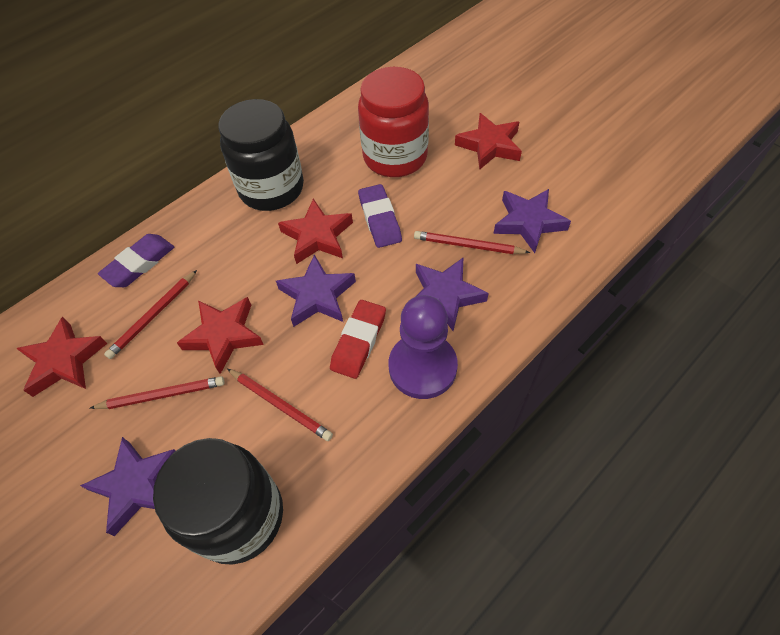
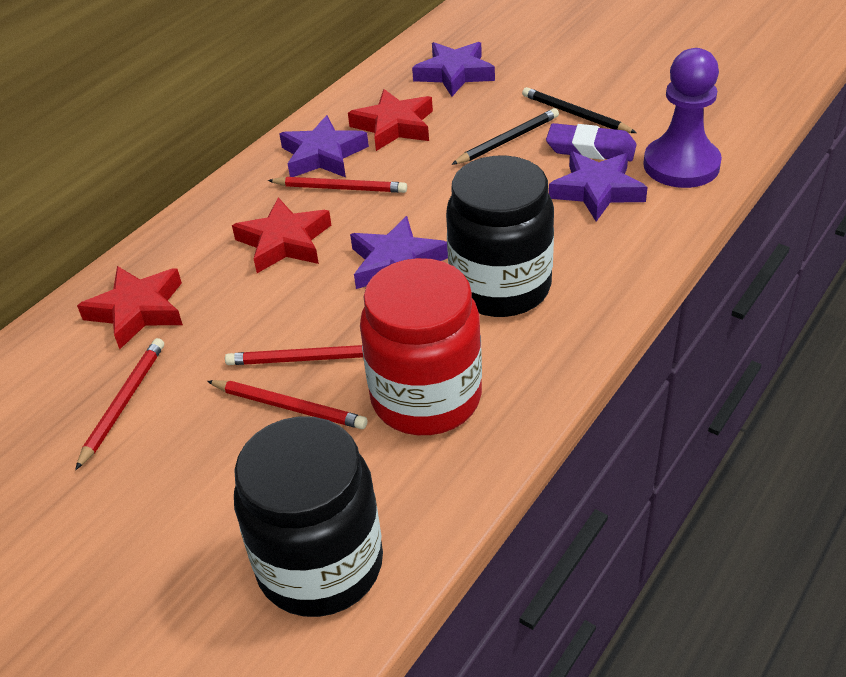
black pencil: 0 -> 2
purple eraser: 2 -> 1
red eraser: 1 -> 0
red star: 4 -> 3

